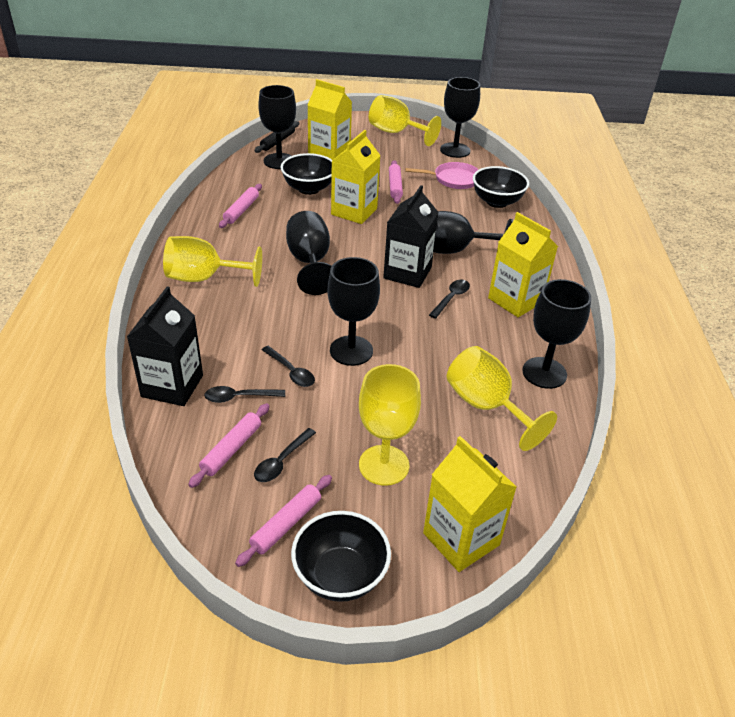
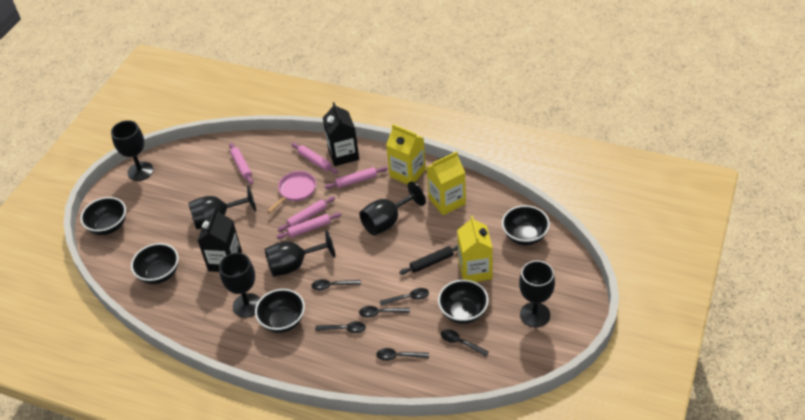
black bowl: 3 -> 5
black spoon: 4 -> 6
pink rolling pin: 4 -> 5
yellow carton: 4 -> 3
yellow goblet: 4 -> 0

